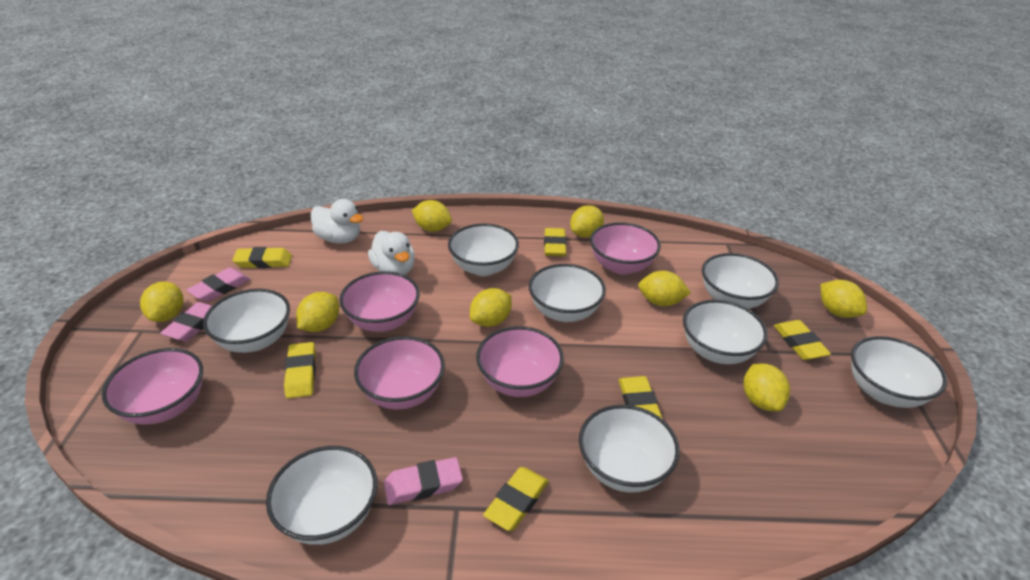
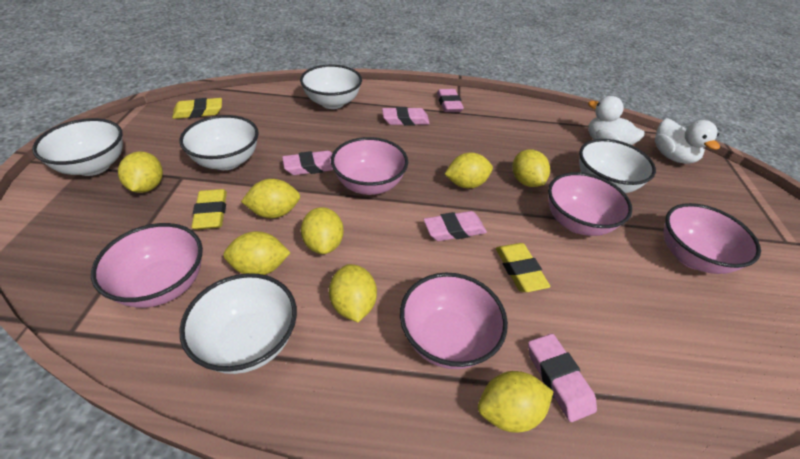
pink eraser: 3 -> 5
white bowl: 8 -> 5
yellow eraser: 6 -> 3

